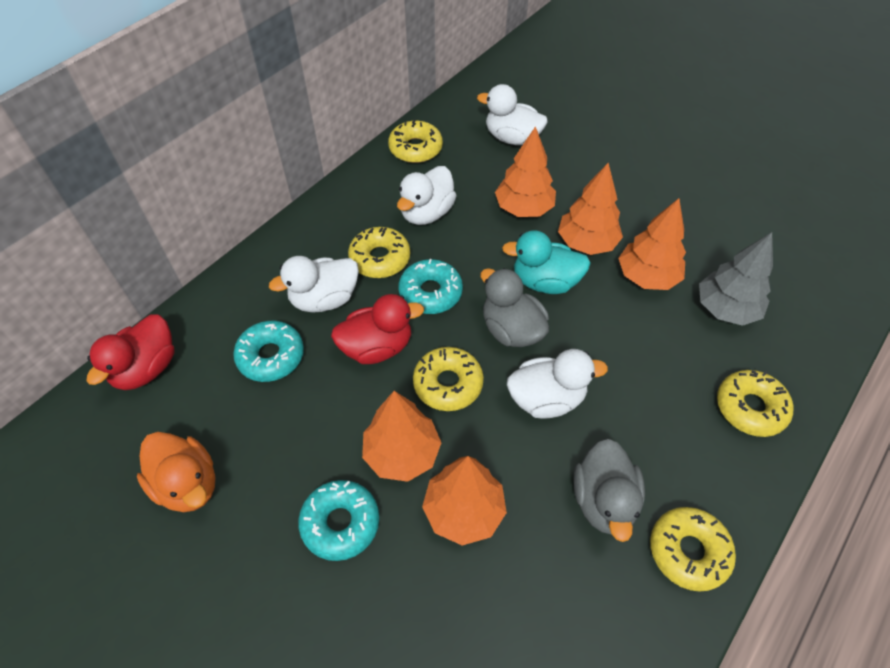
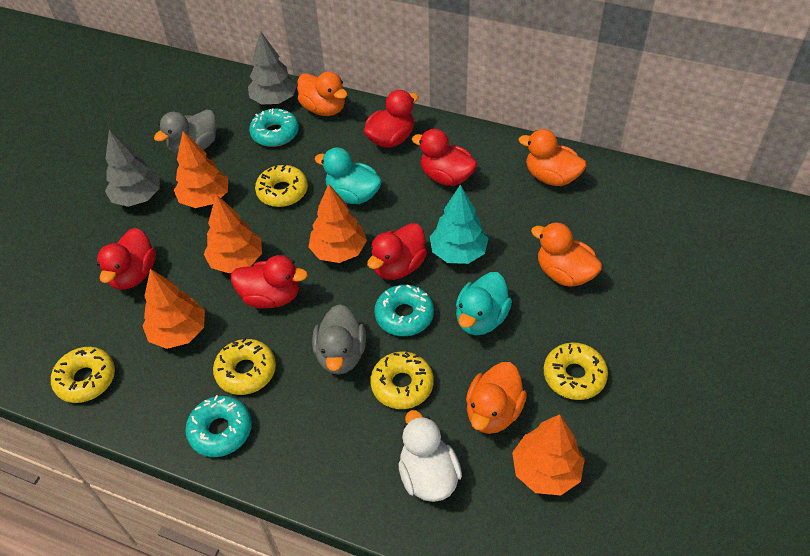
grey tree: 1 -> 2
orange duck: 1 -> 4
red duck: 2 -> 5
turquoise duck: 1 -> 2
turquoise tree: 0 -> 1
white duck: 4 -> 1

